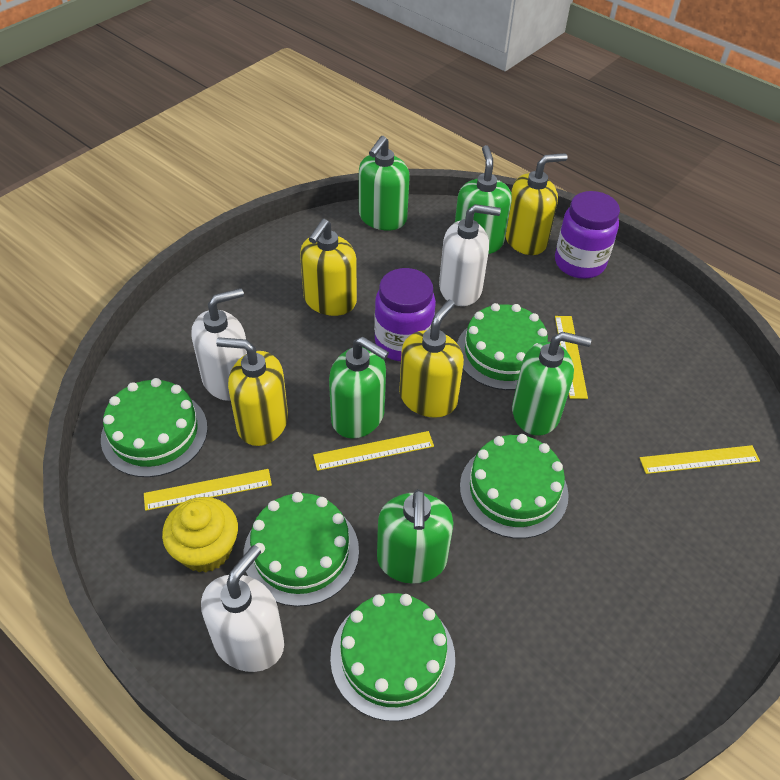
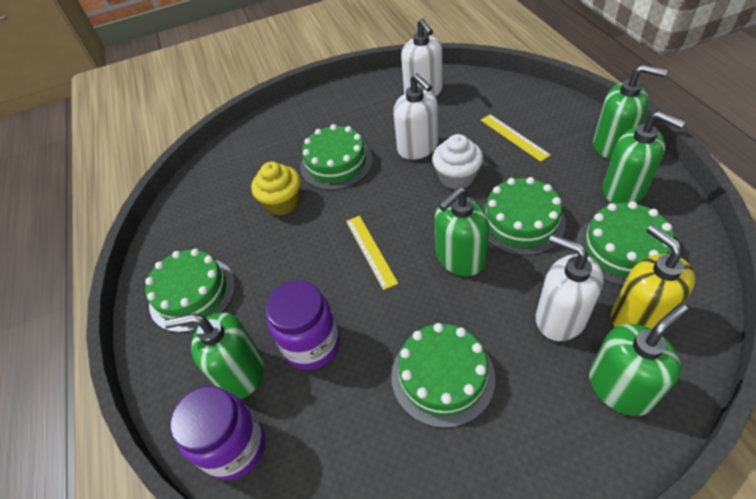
white cupcake: 0 -> 1
yellow ruler: 4 -> 2
yellow soap dispenser: 4 -> 1

